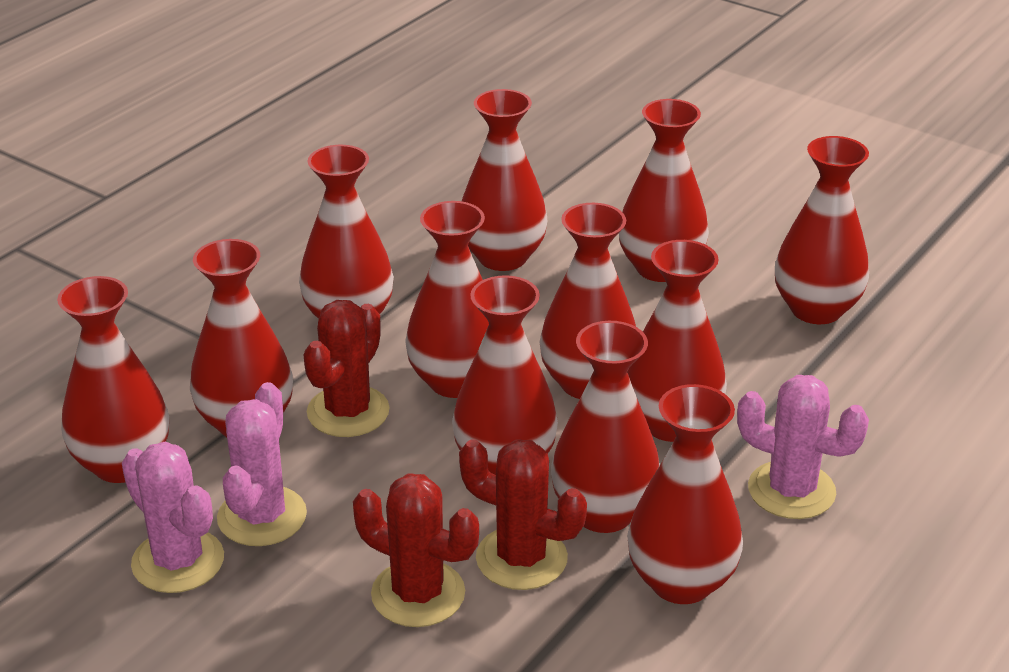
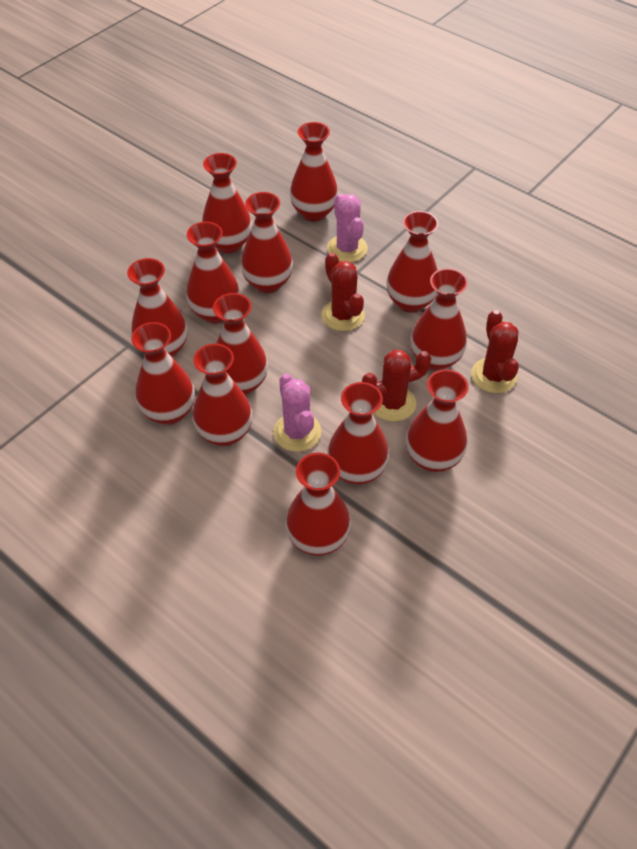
pink cactus: 3 -> 2
red vase: 12 -> 13

